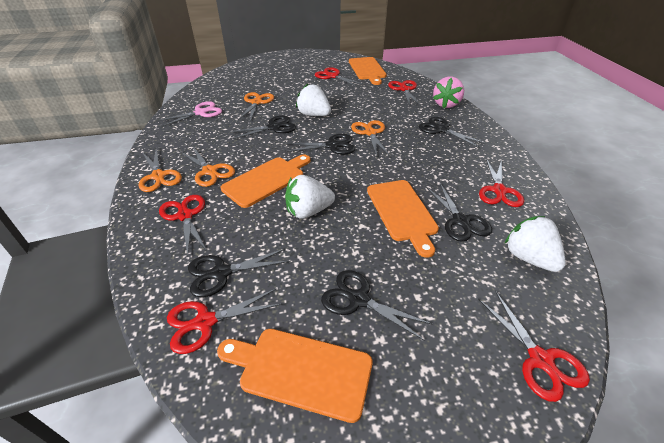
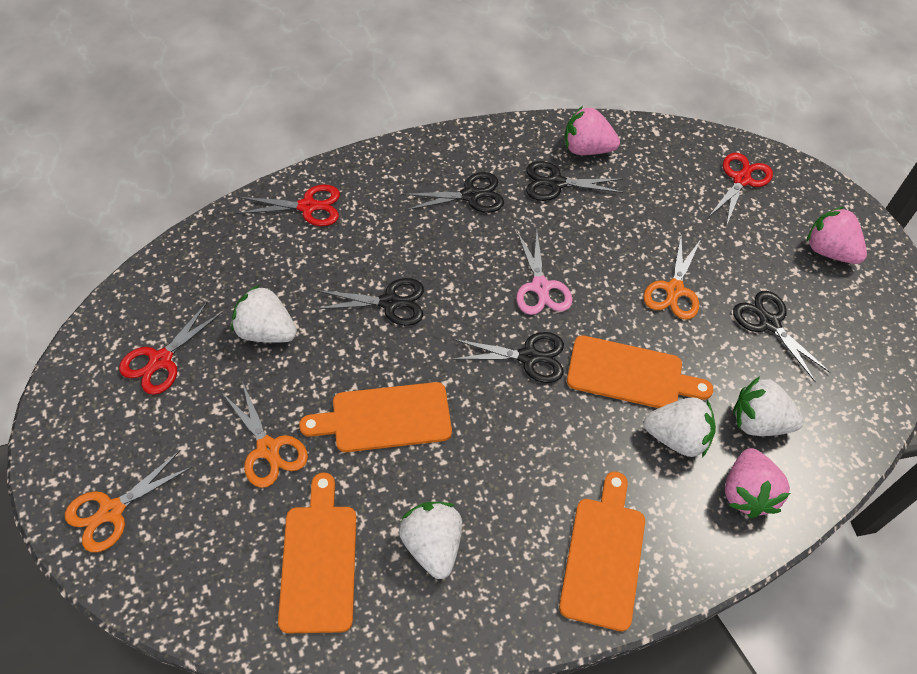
black scissors: 6 -> 5
orange scissors: 4 -> 3
pink strawberry: 1 -> 3
red scissors: 6 -> 3
white strawberry: 3 -> 4

